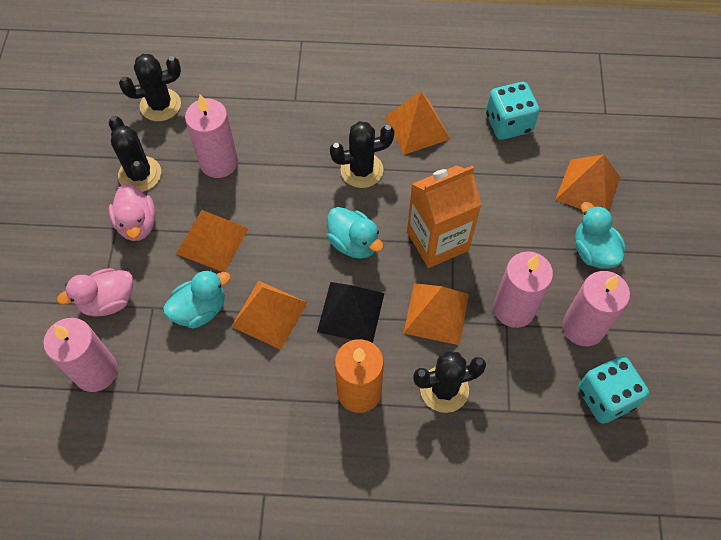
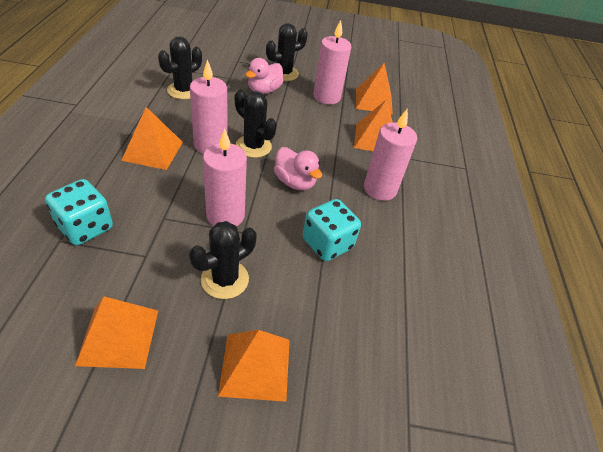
black pyramid: 1 -> 0
orange candle: 1 -> 0
orange carton: 1 -> 0
turquoise duck: 3 -> 0

